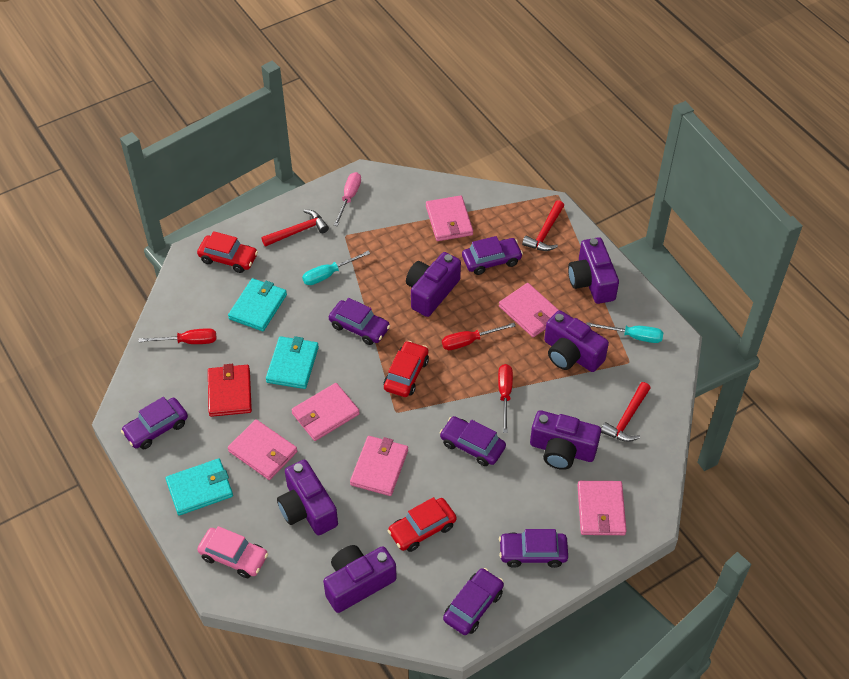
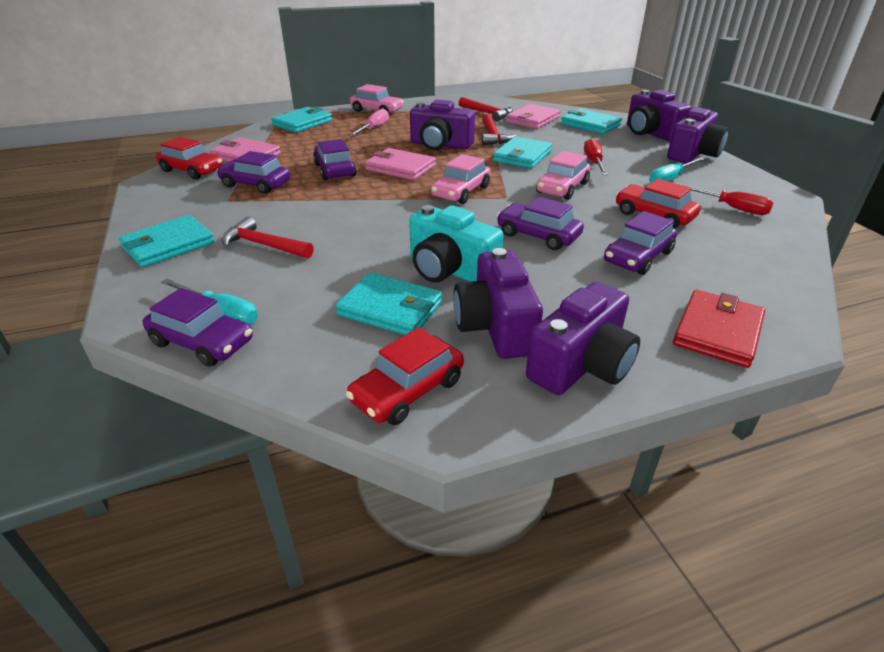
pink car: 1 -> 3
pink wallet: 6 -> 3
purple camera: 6 -> 5
purple car: 6 -> 5
red screwdriver: 3 -> 2
turquoise camera: 0 -> 1
turquoise wallet: 3 -> 5

